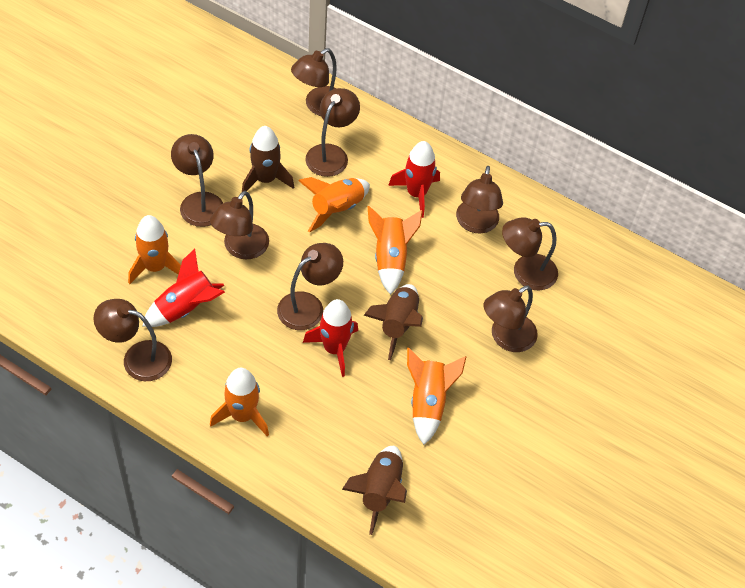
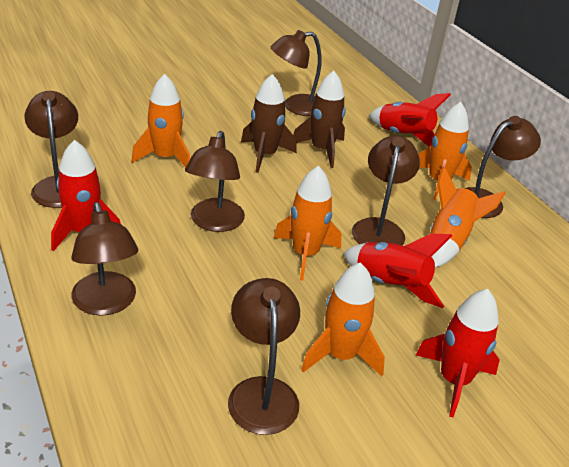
brown lamp: 9 -> 7
brown rocket: 3 -> 2
red rocket: 3 -> 4

